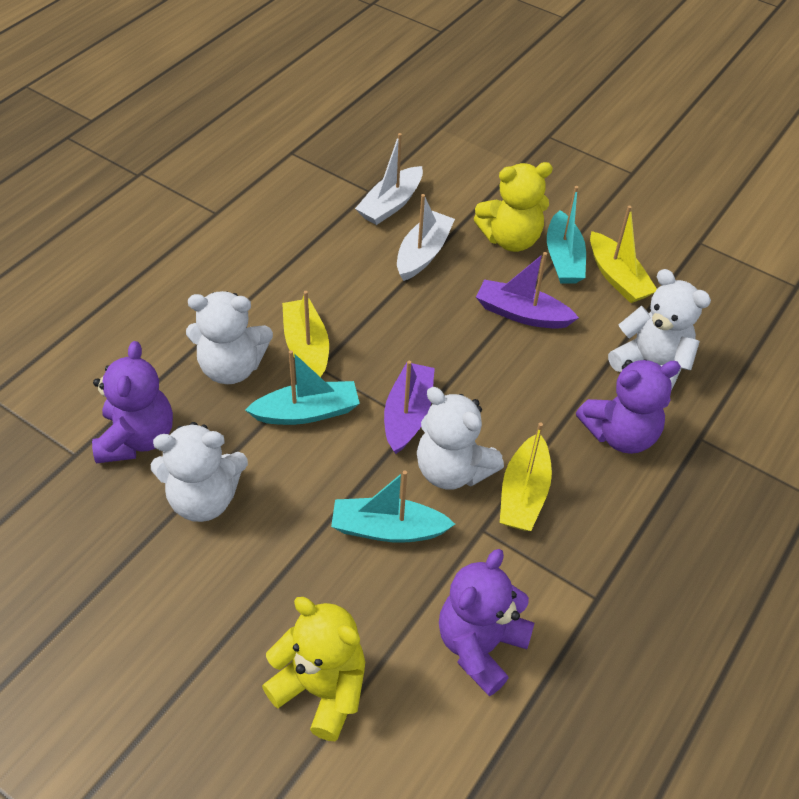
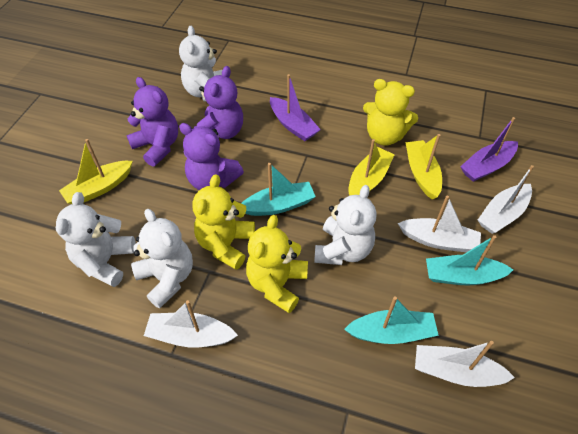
white boat: 2 -> 4
yellow teddy bear: 2 -> 3

